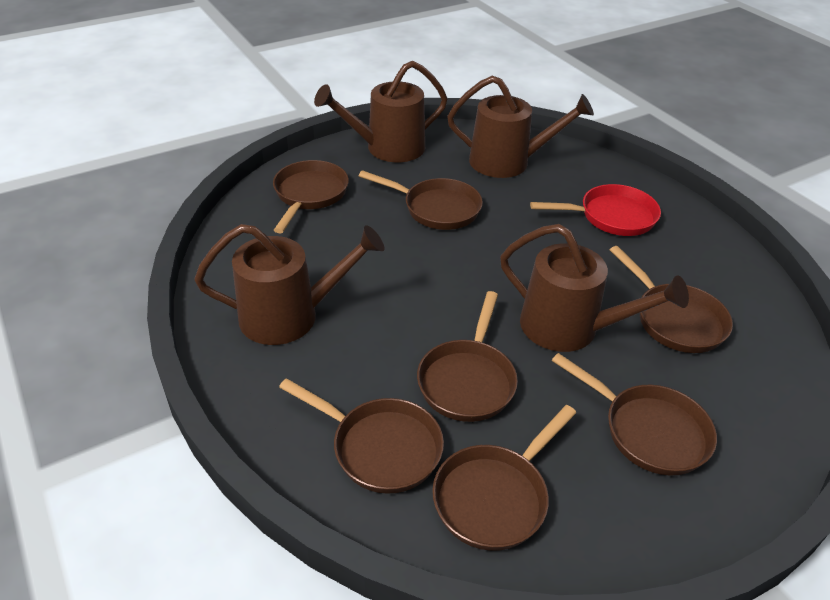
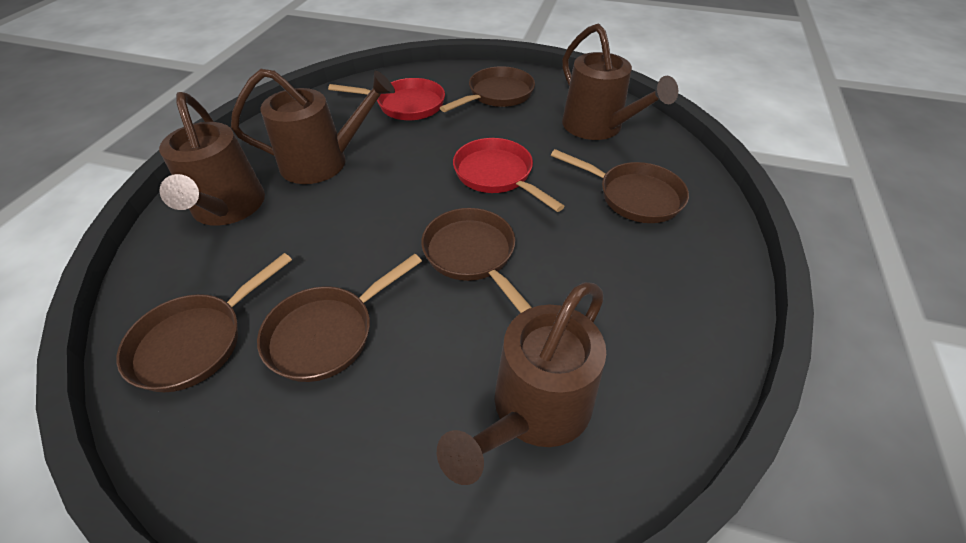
brown pan: 7 -> 5
red pan: 1 -> 2

